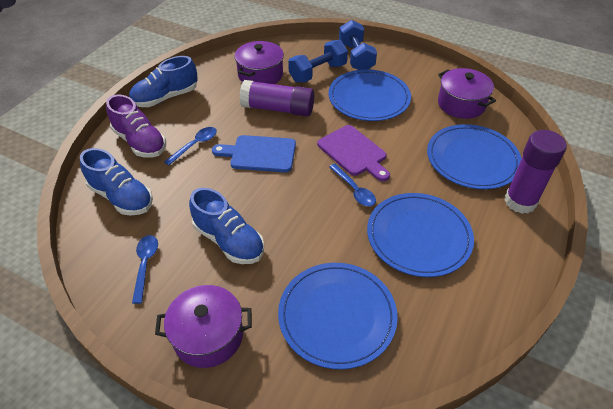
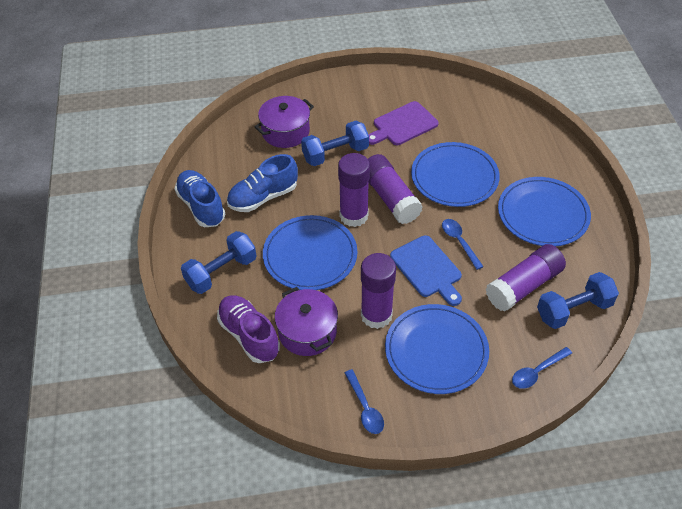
blue dumbbell: 2 -> 3
blue shoe: 3 -> 2
purple glue stick: 2 -> 4
purple pot: 3 -> 2

